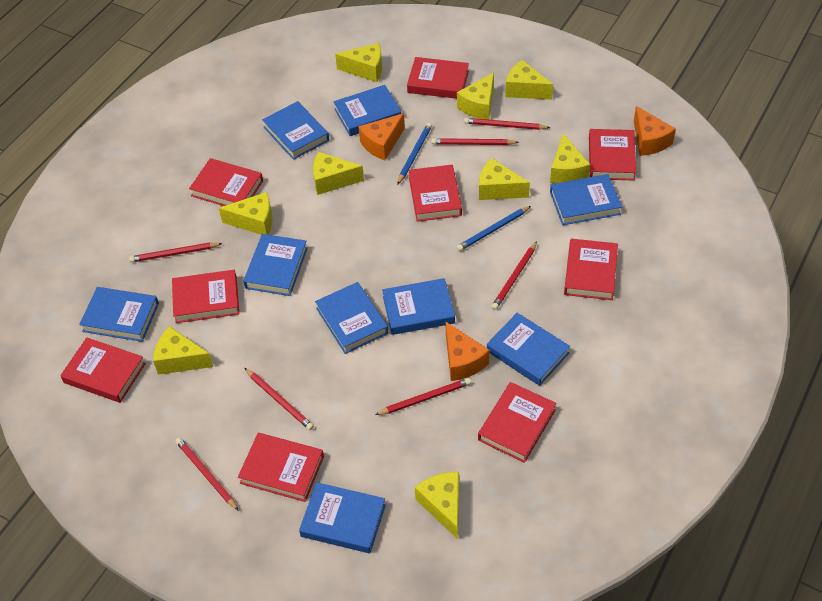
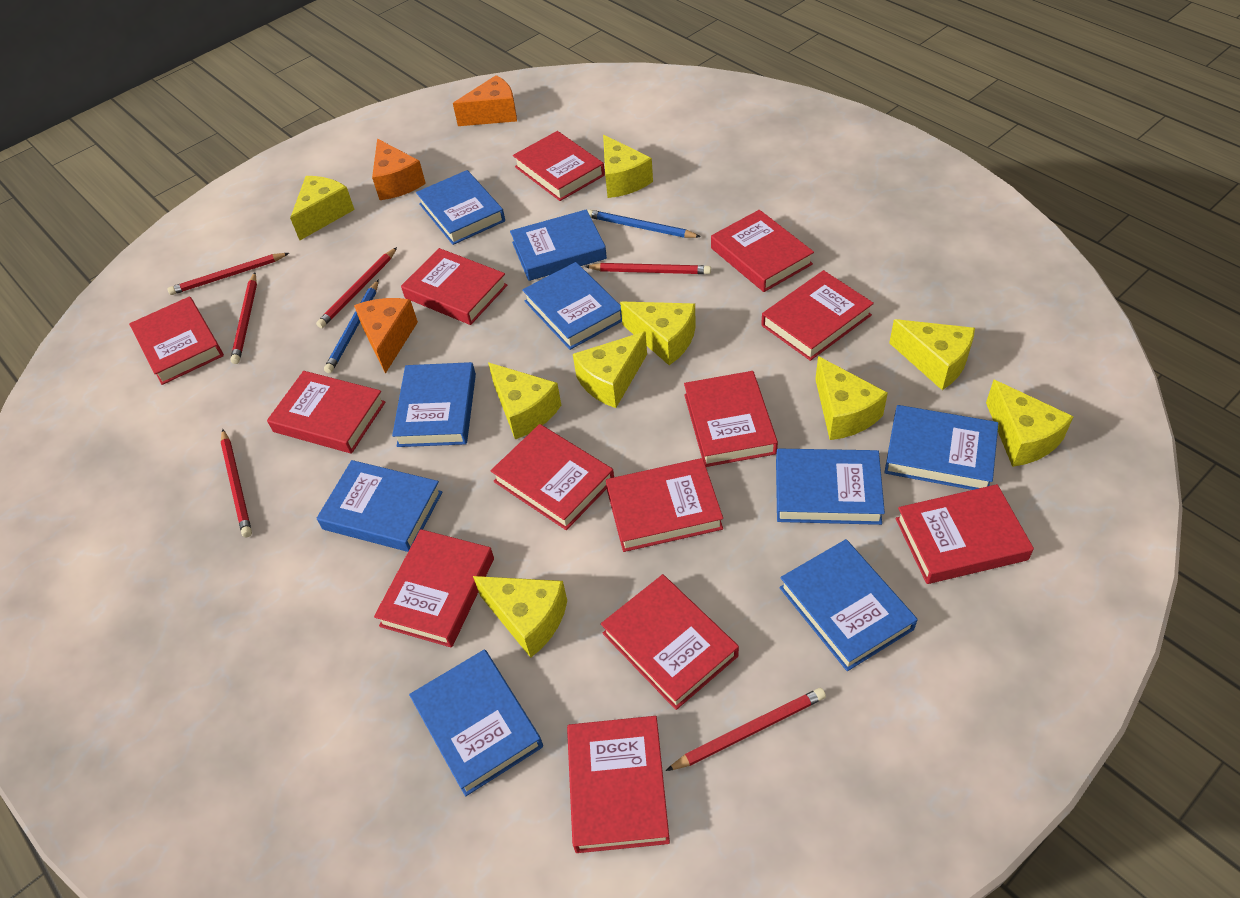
red book: 9 -> 13
red pencil: 7 -> 6

